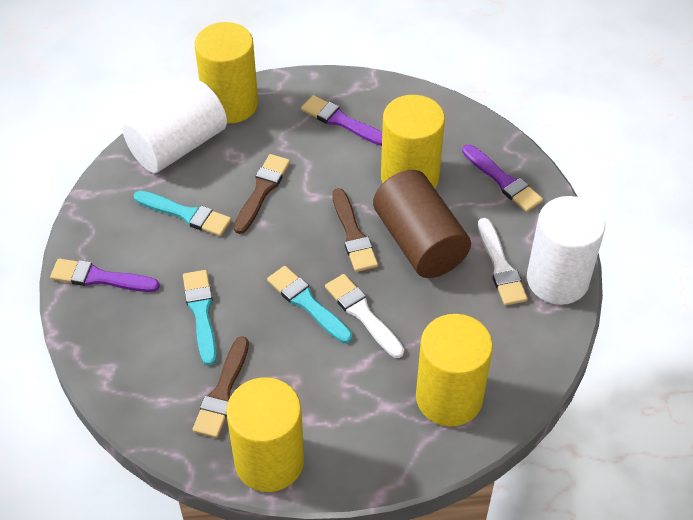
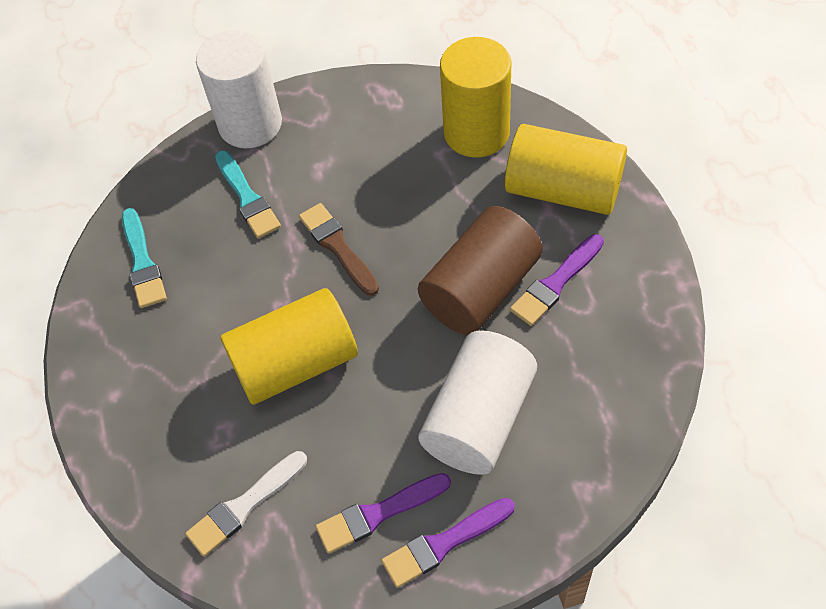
brown brush: 3 -> 1
turquoise brush: 3 -> 2
white brush: 2 -> 1
yellow cylinder: 4 -> 3

